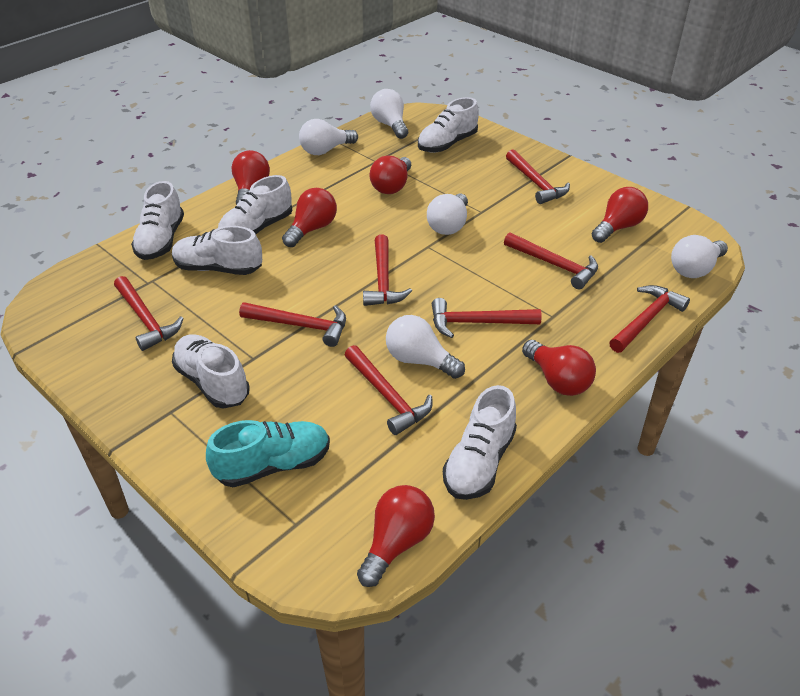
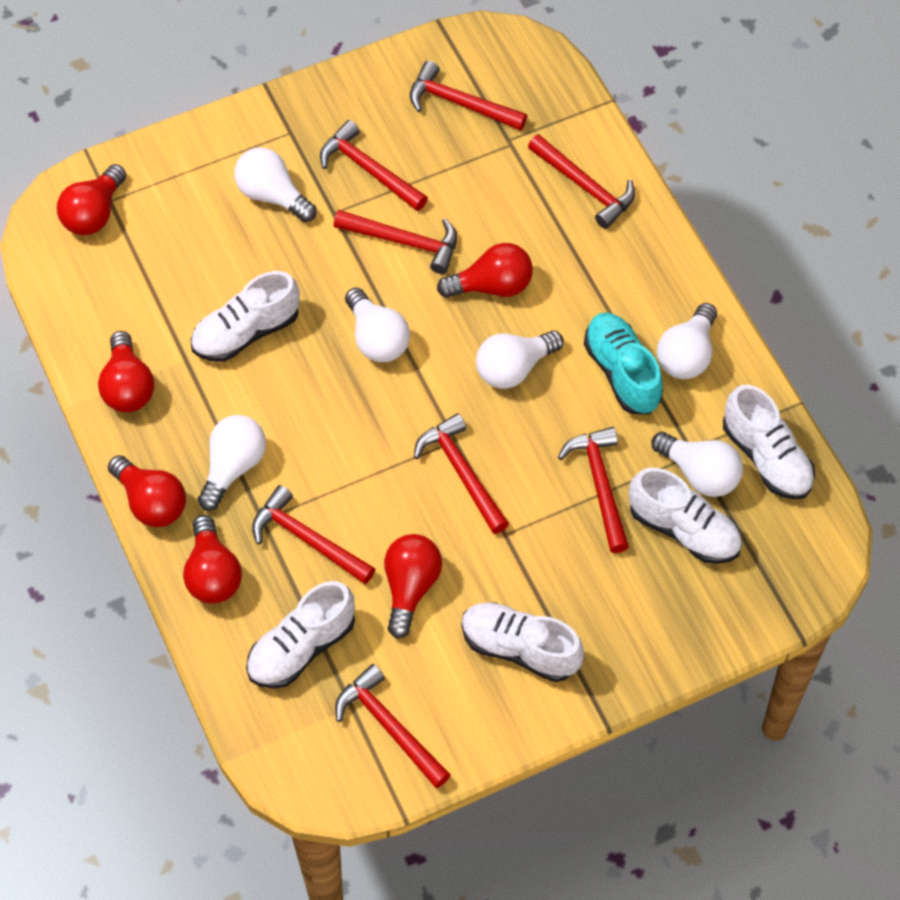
white light bulb: 5 -> 6
white shoe: 6 -> 5

